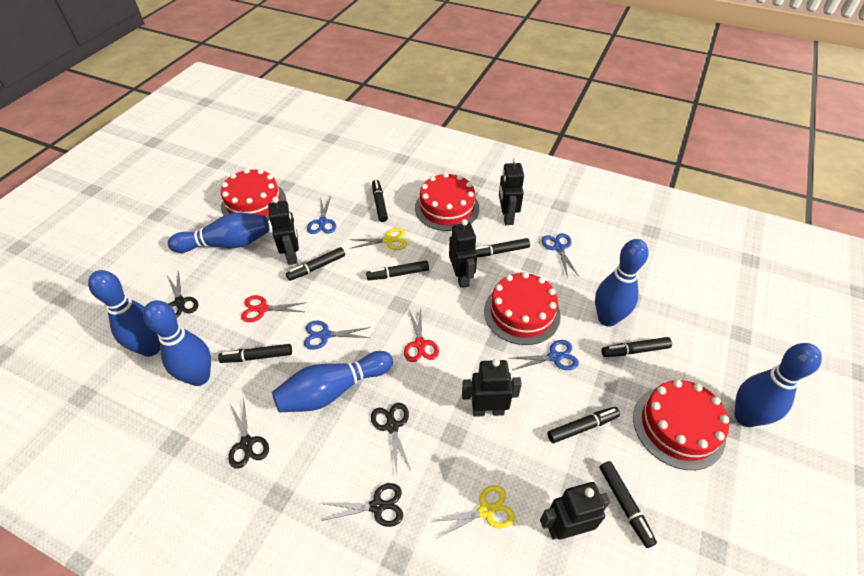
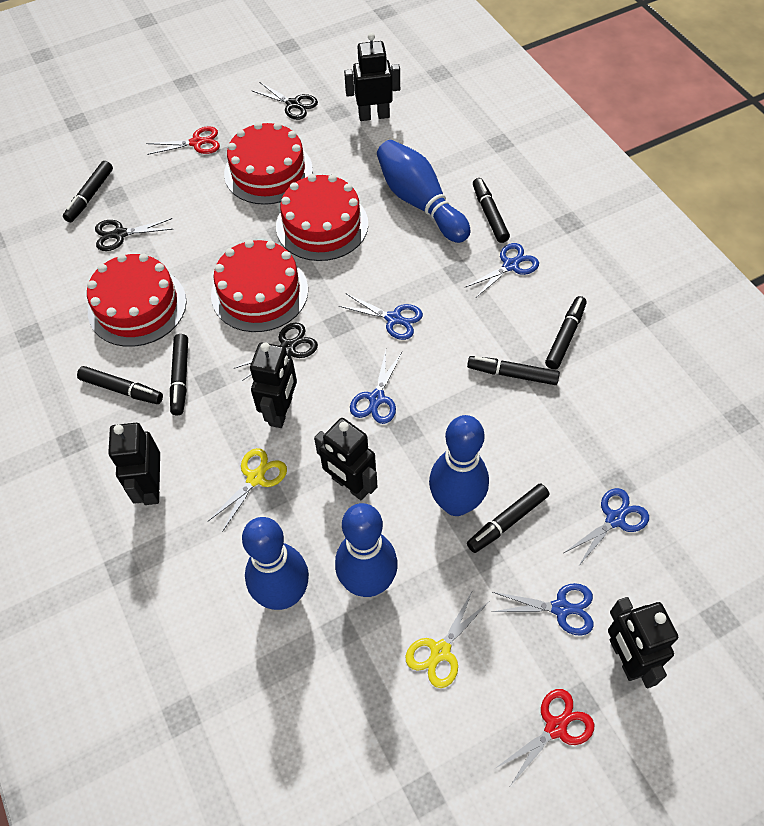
black marker: 8 -> 7
black scissors: 4 -> 3
blue bowling pin: 6 -> 4
blue scissors: 4 -> 5

